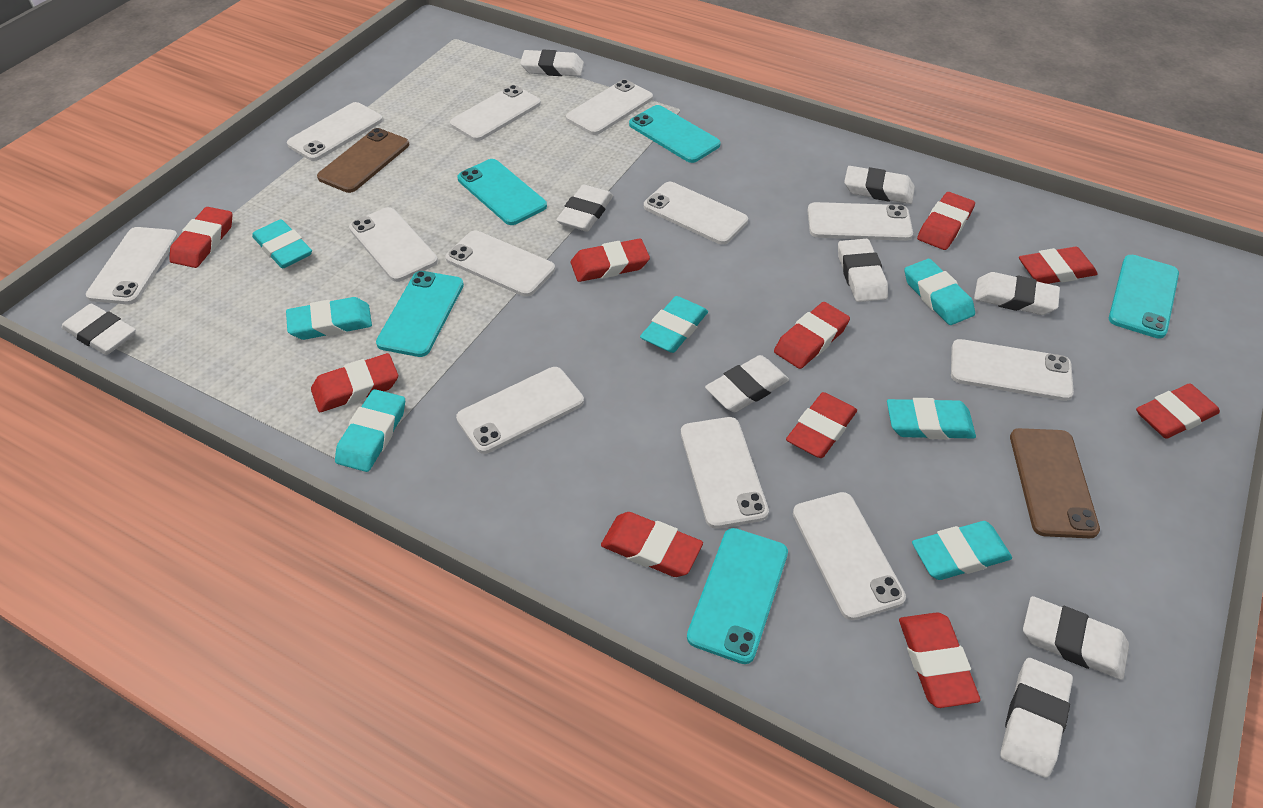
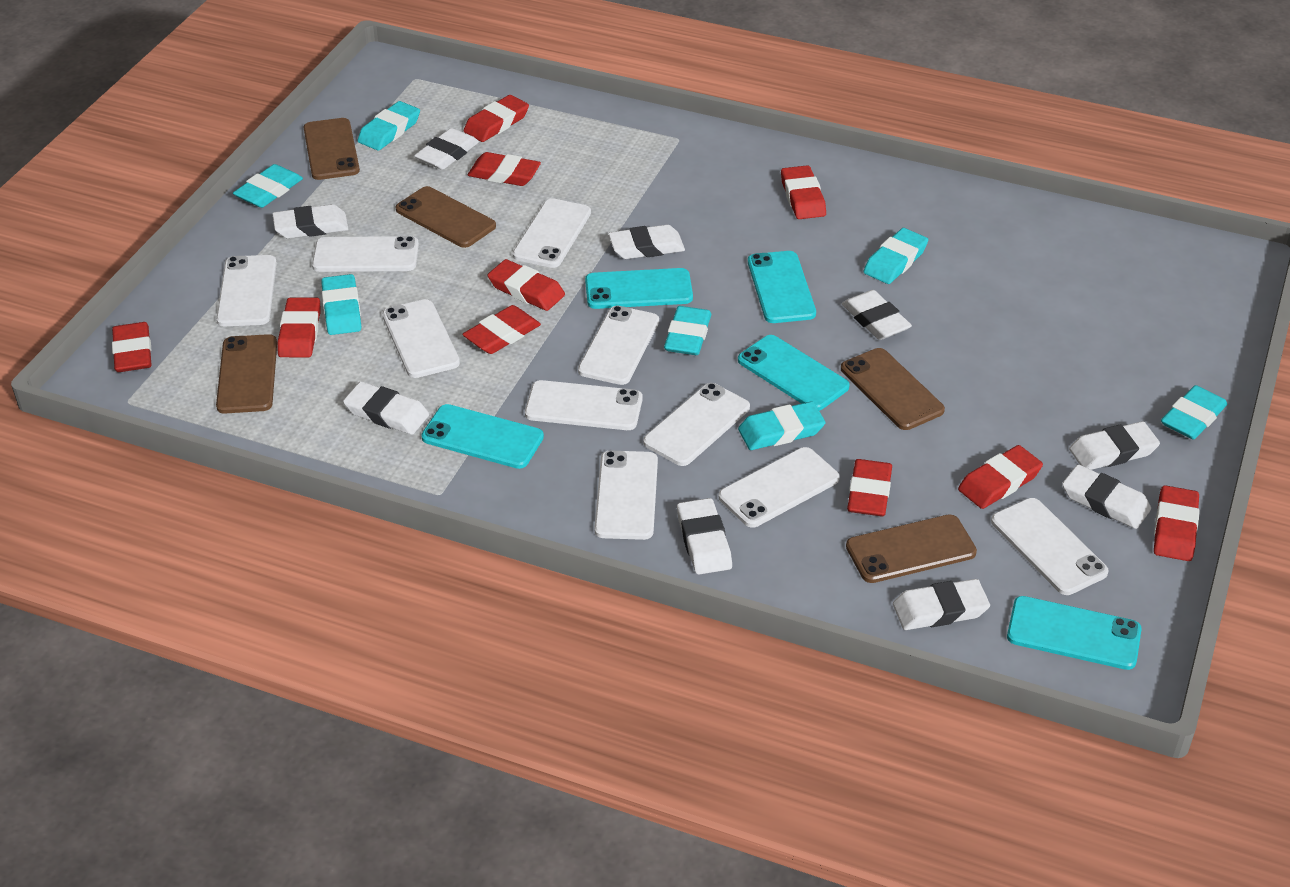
brown phone: 2 -> 5
white phone: 12 -> 10

